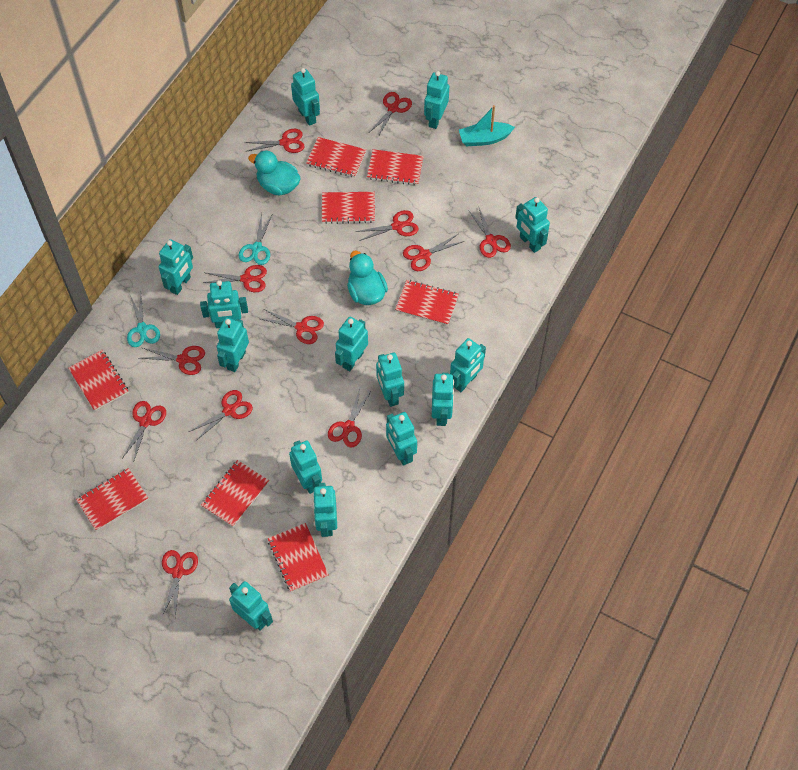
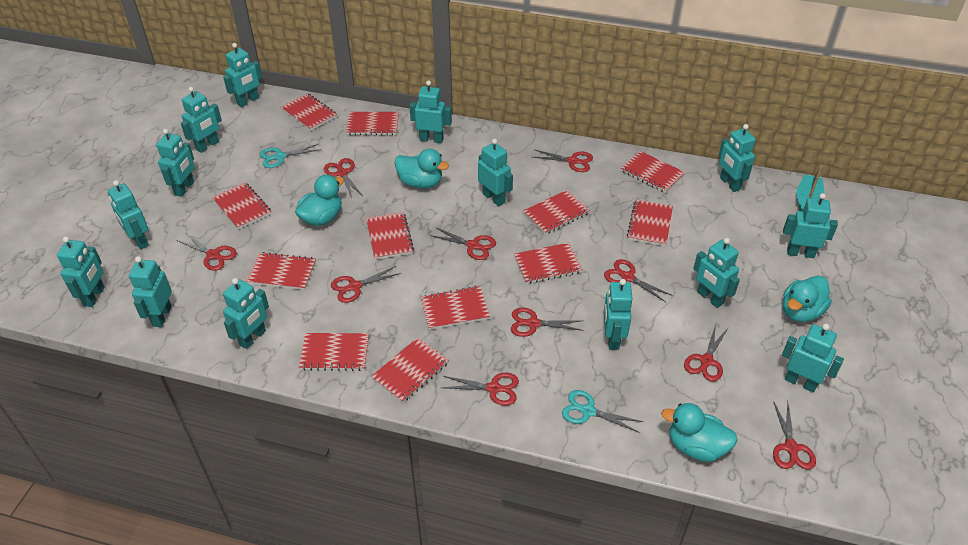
red notebook: 8 -> 12
red scissors: 12 -> 10
turquoise duck: 2 -> 4

